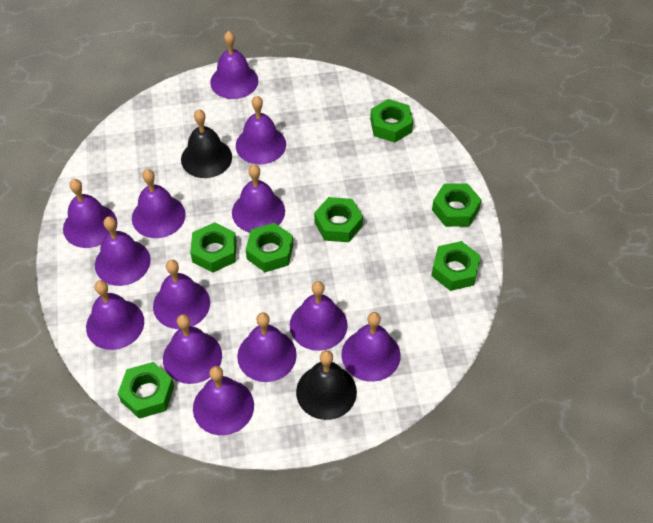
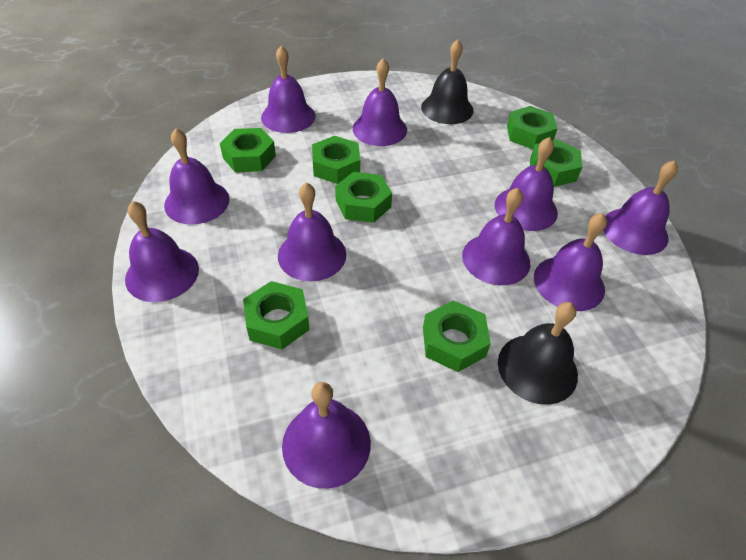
purple bell: 13 -> 10

